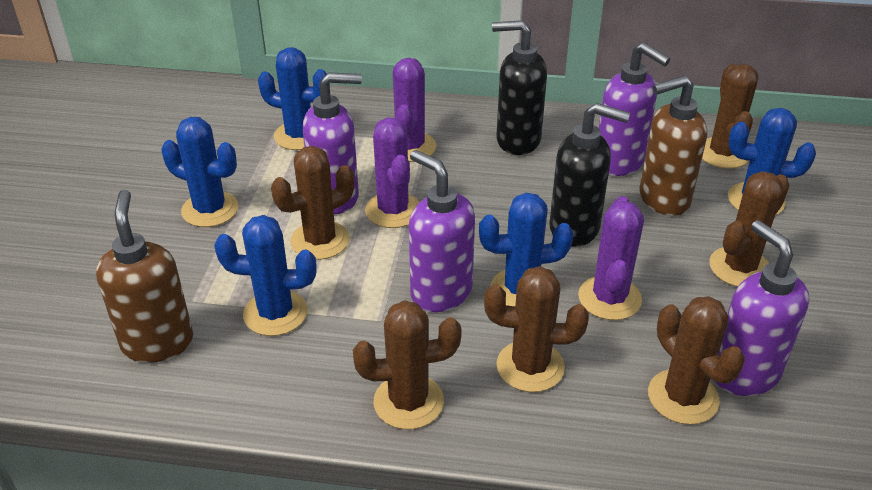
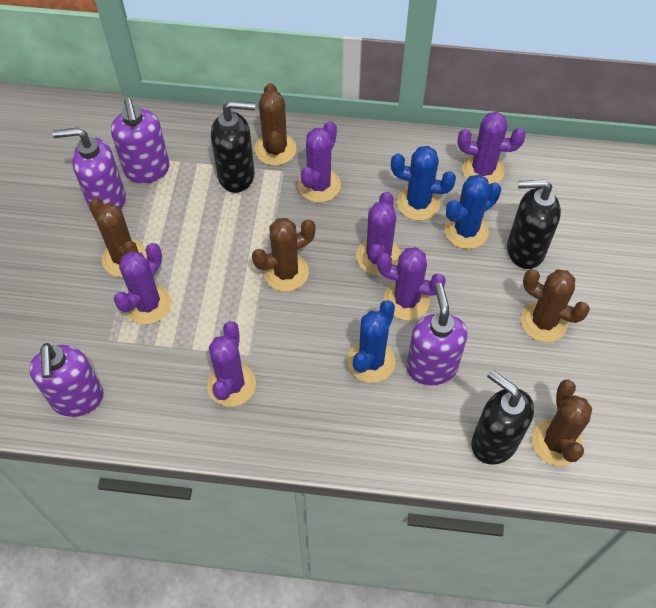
black soap dispenser: 2 -> 3
blue cactus: 5 -> 3
brown cactus: 6 -> 5
brown soap dispenser: 2 -> 0
purple cactus: 3 -> 6

